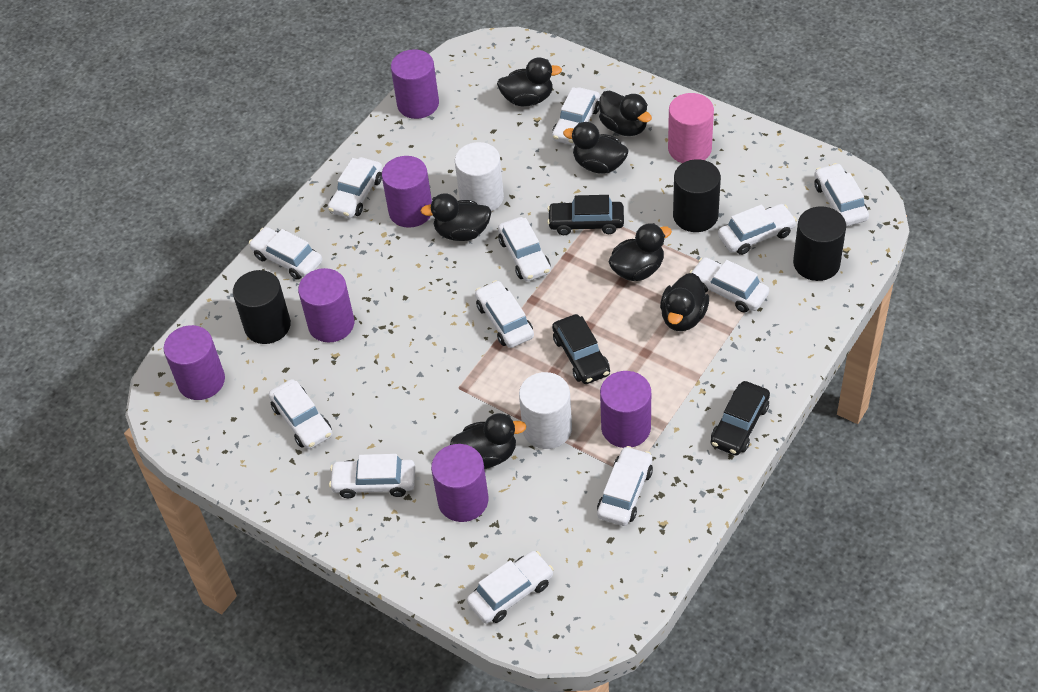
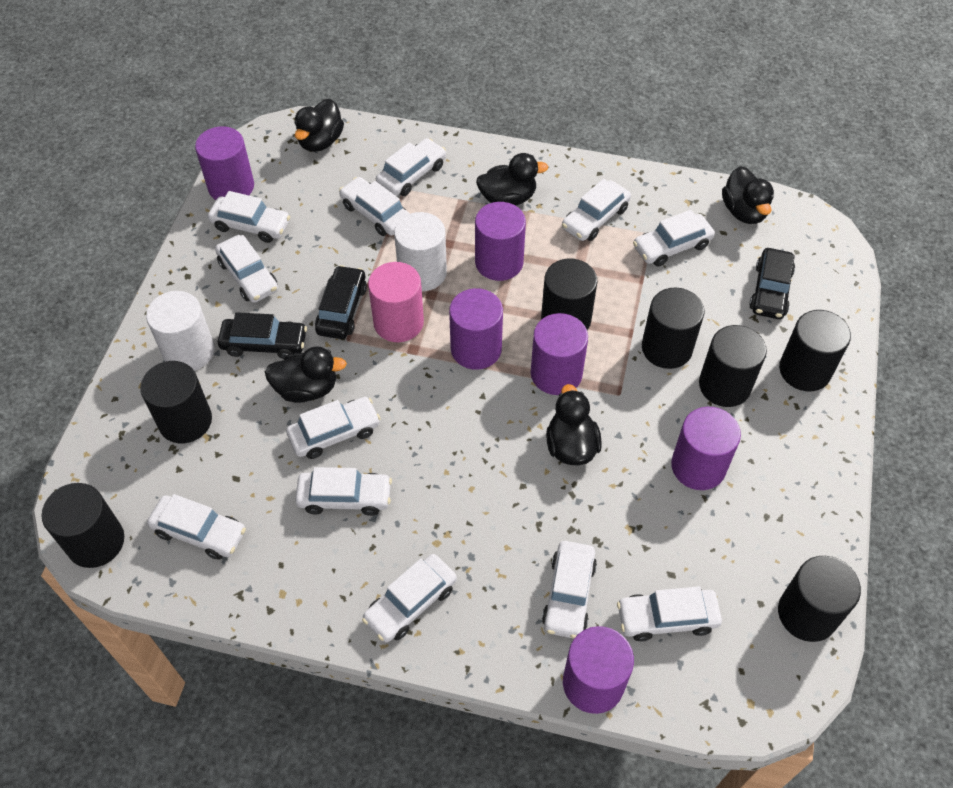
black cylinder: 3 -> 7
black duck: 7 -> 5

